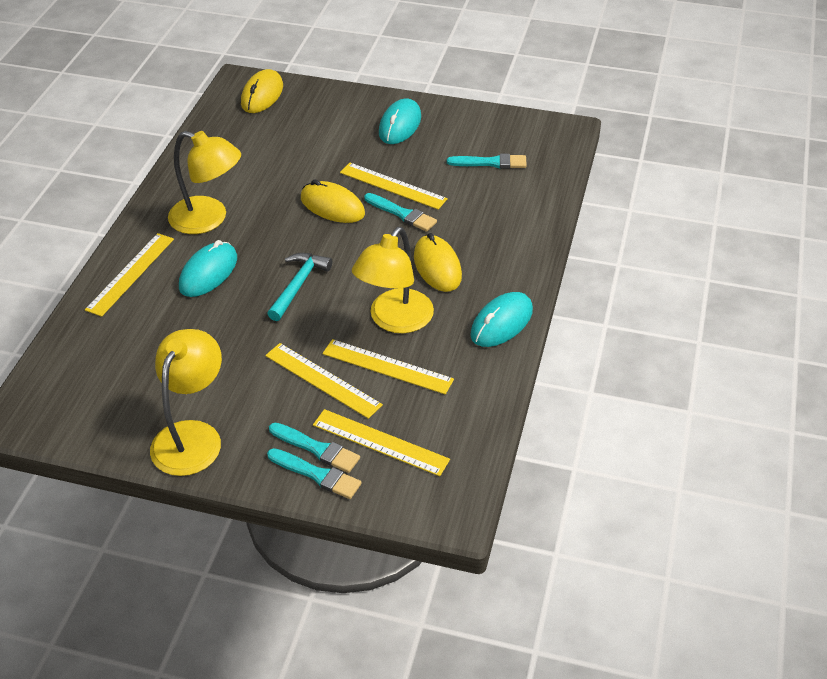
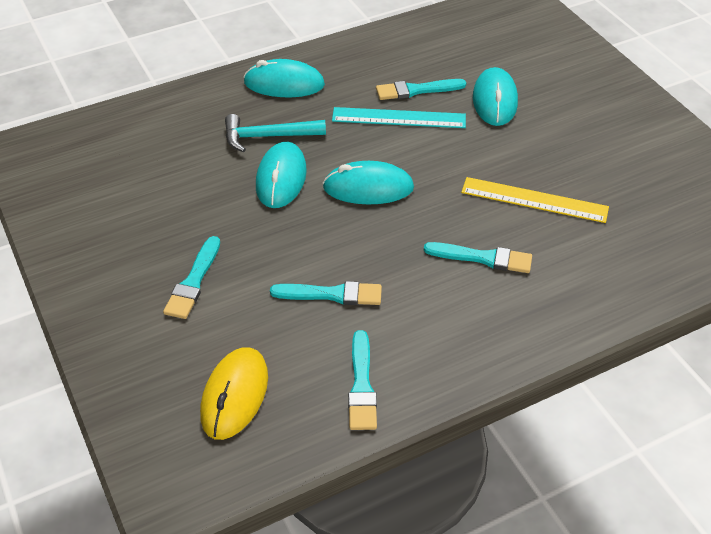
turquoise brush: 4 -> 5
turquoise mouse: 3 -> 4
turquoise ruler: 0 -> 1
yellow lamp: 3 -> 0
yellow mouse: 3 -> 1
yellow ruler: 5 -> 1

